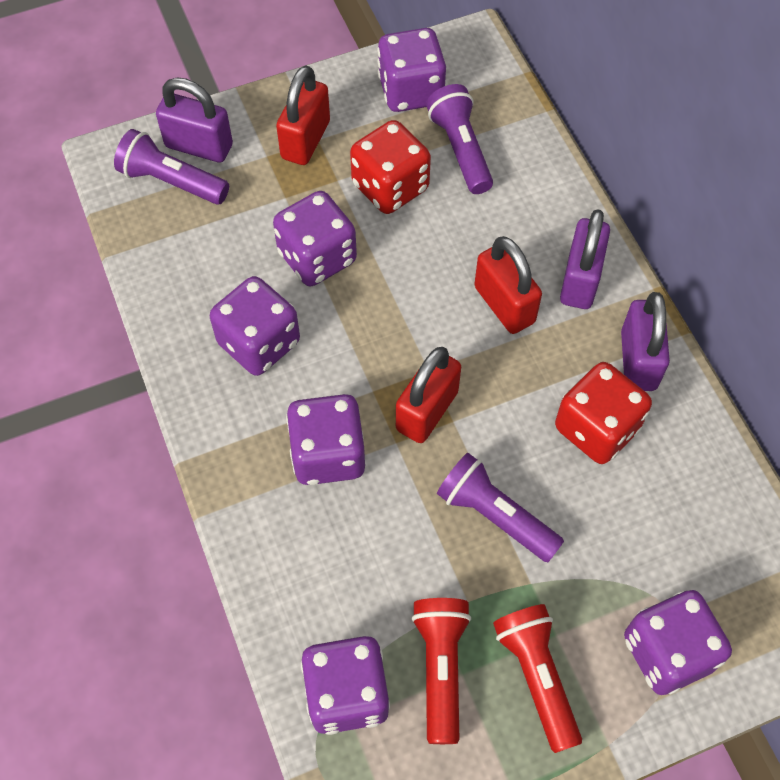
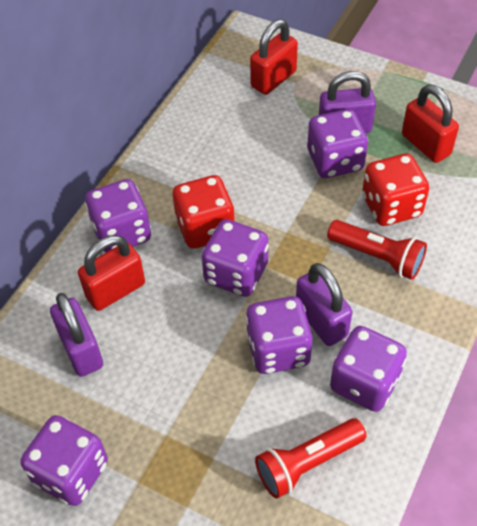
purple flashlight: 3 -> 0

